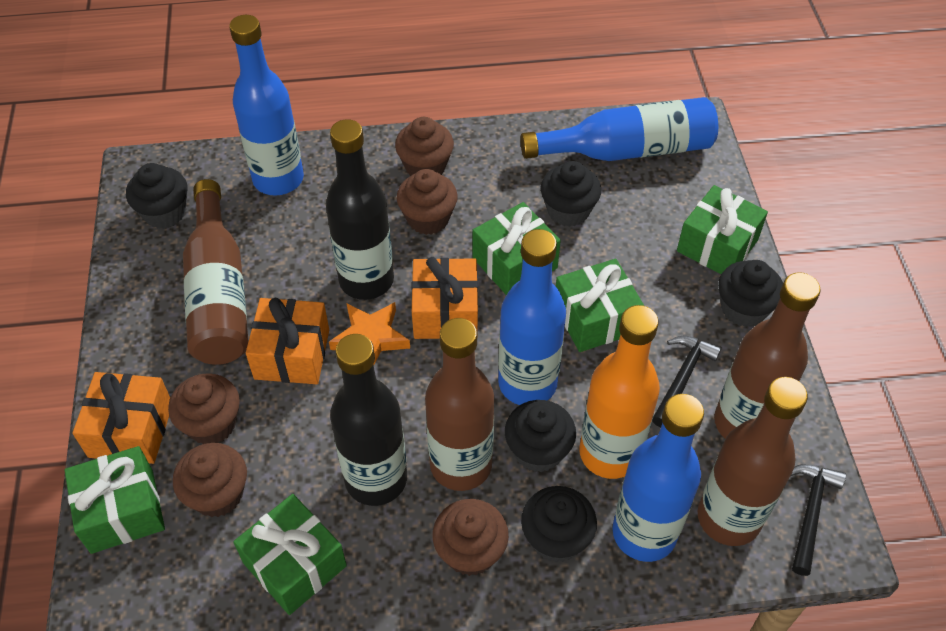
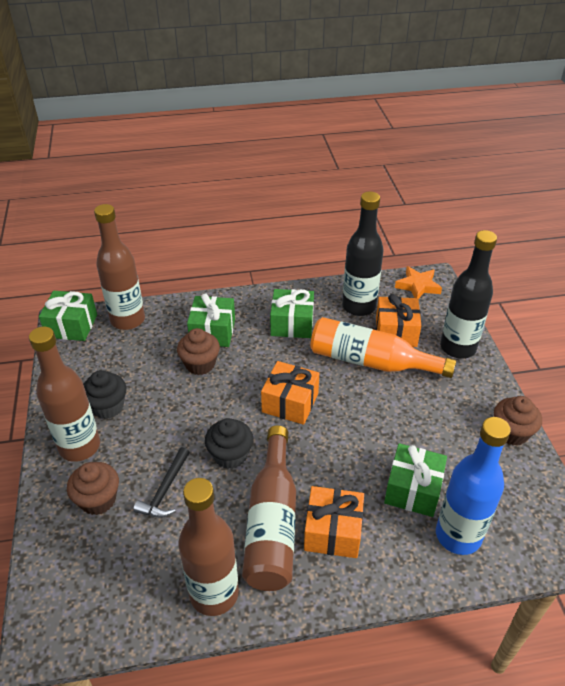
black cupcake: 5 -> 2
black hammer: 2 -> 1
blue bottle: 4 -> 1
brown cupcake: 5 -> 3
green gift: 5 -> 4

